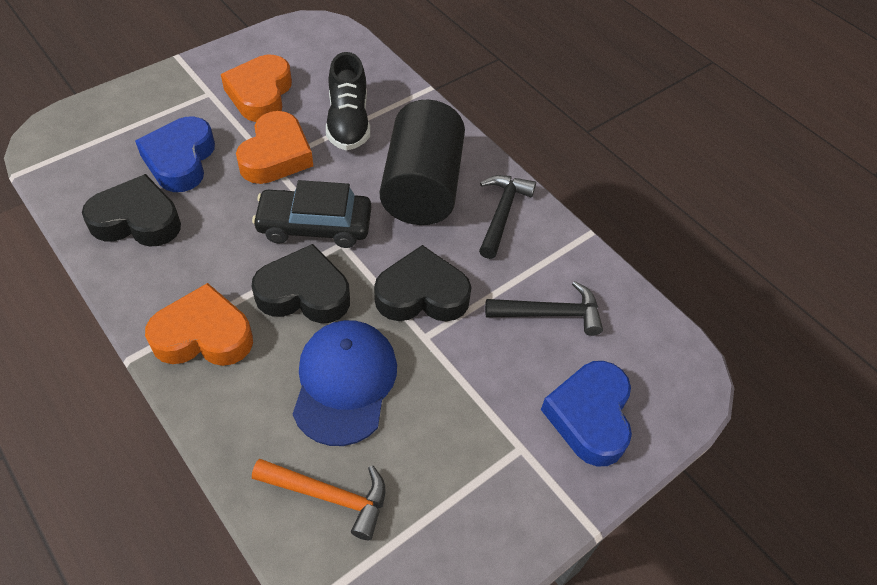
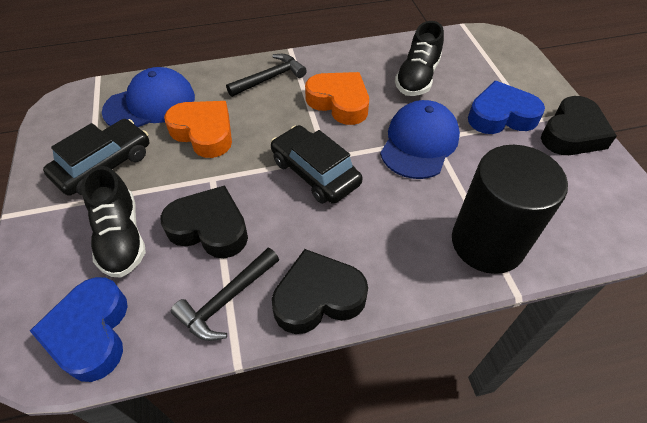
black car: 1 -> 2
black shoe: 1 -> 2
blue cap: 1 -> 2
orange hammer: 1 -> 0
orange heart: 3 -> 2

